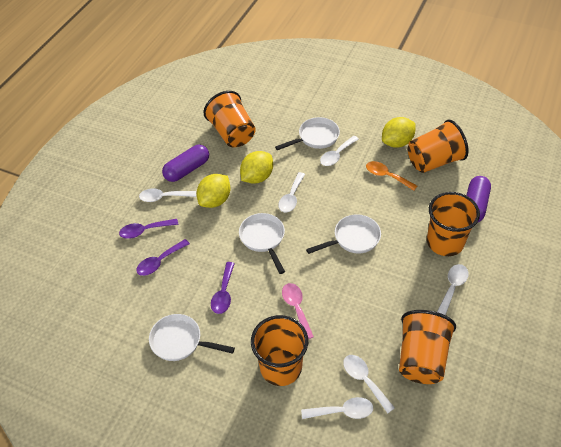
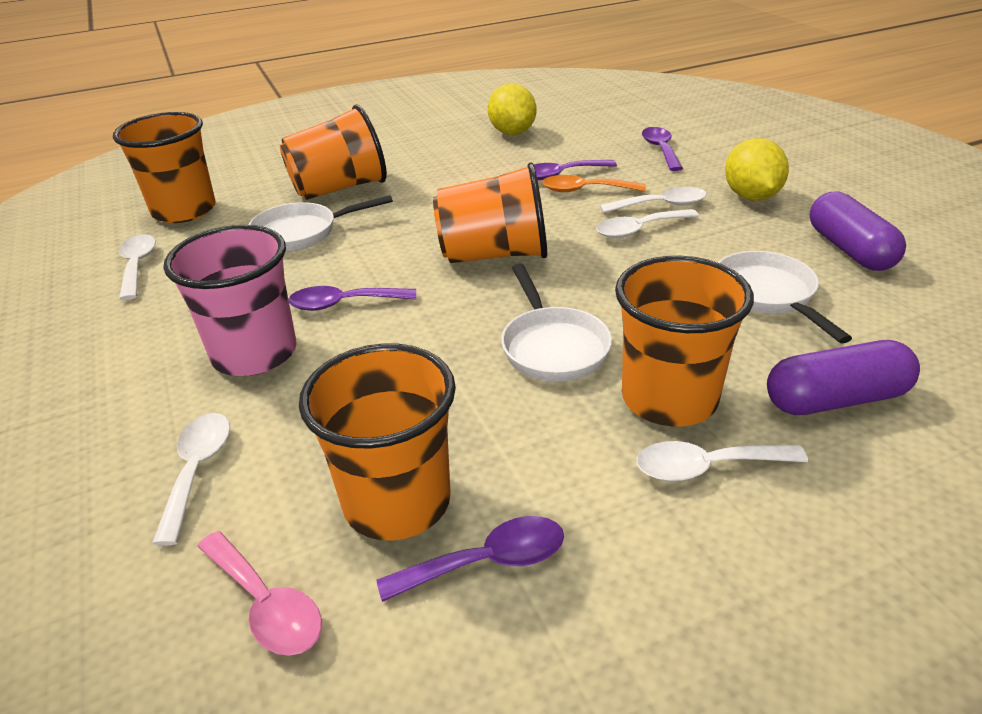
pink cup: 0 -> 1
purple spoon: 3 -> 4
white pan: 4 -> 3
white spoon: 6 -> 5
yellow lemon: 3 -> 2

